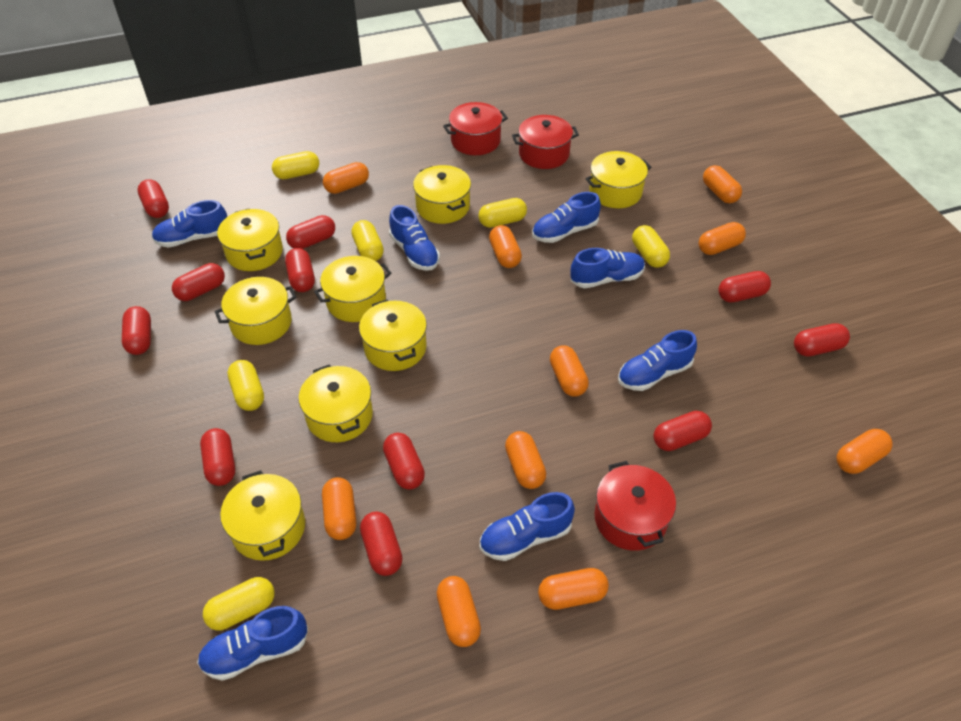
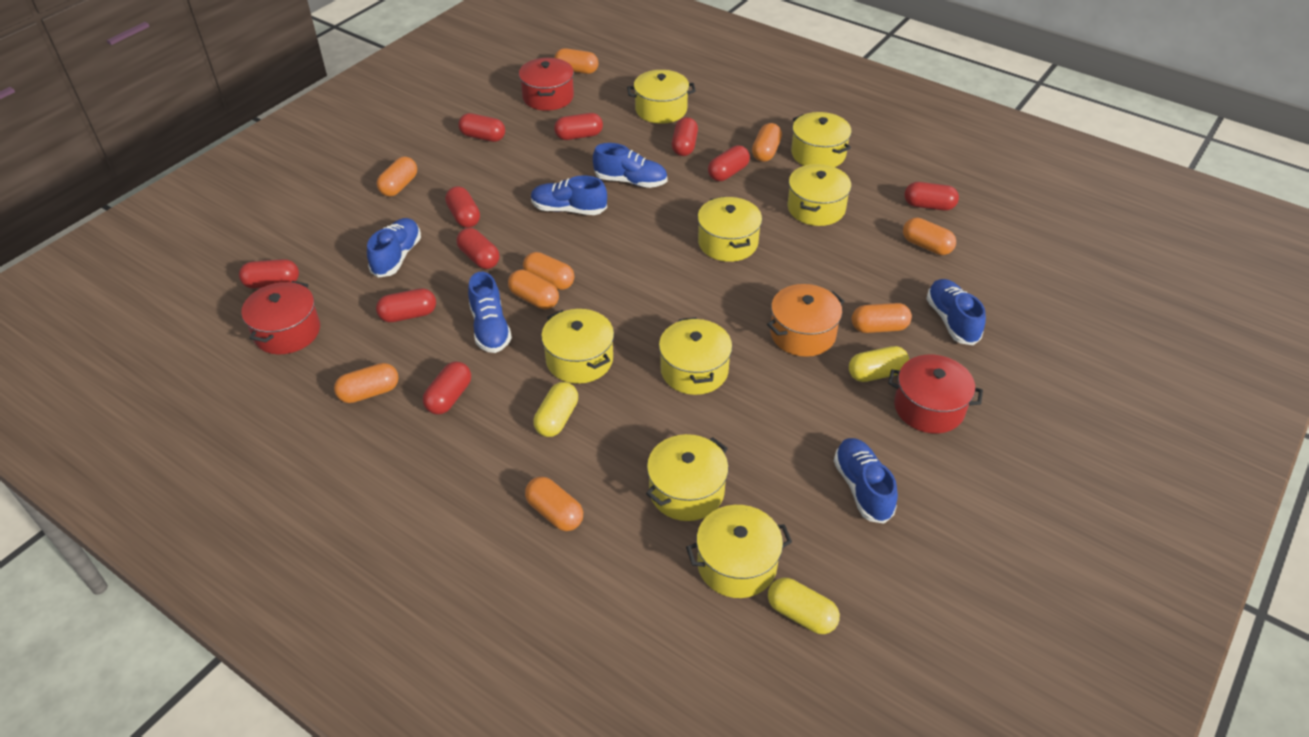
blue shoe: 7 -> 6
orange capsule: 10 -> 9
orange pot: 0 -> 1
red capsule: 11 -> 10
yellow capsule: 6 -> 3

